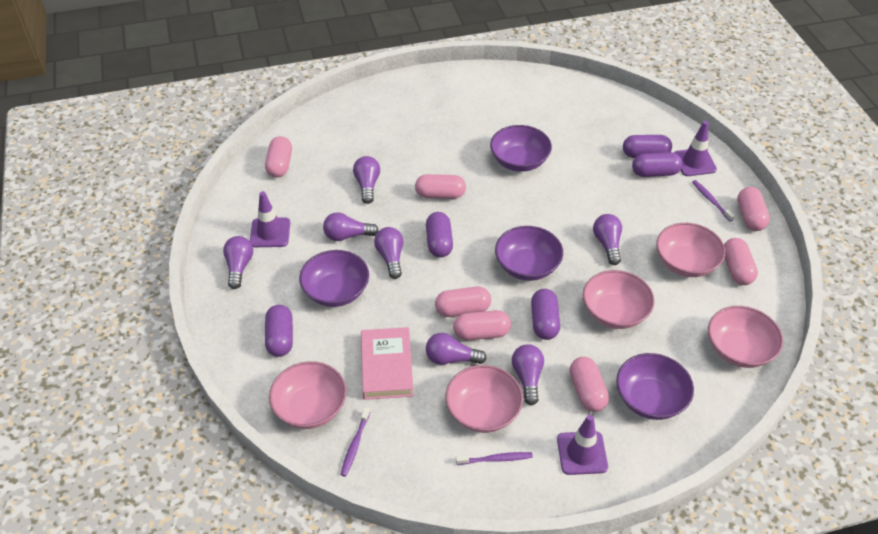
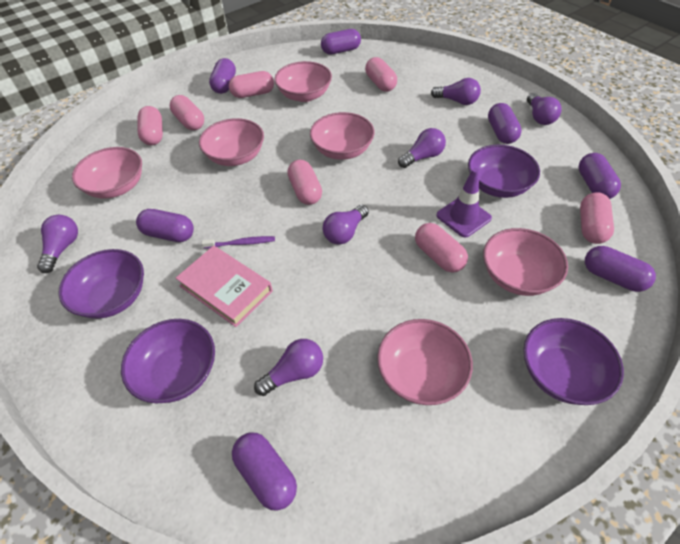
pink bowl: 5 -> 6
purple capsule: 5 -> 7
purple light bulb: 7 -> 6
purple toothbrush: 3 -> 1
purple traffic cone: 3 -> 1

